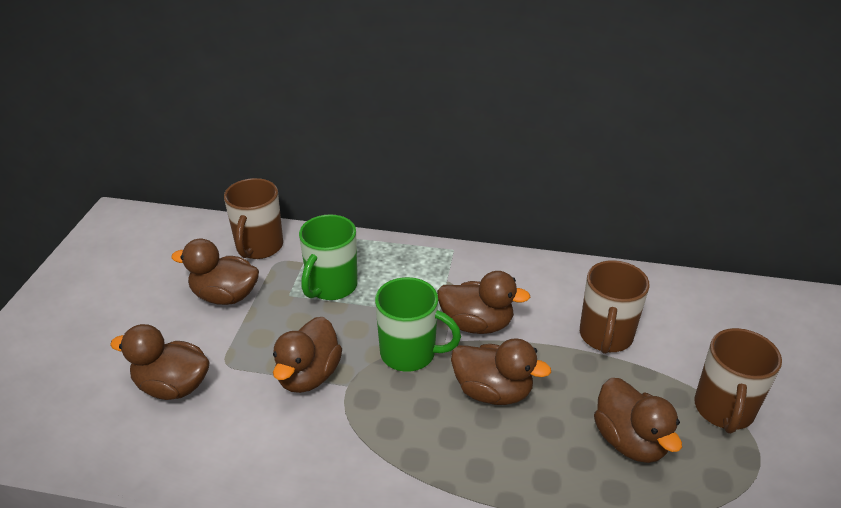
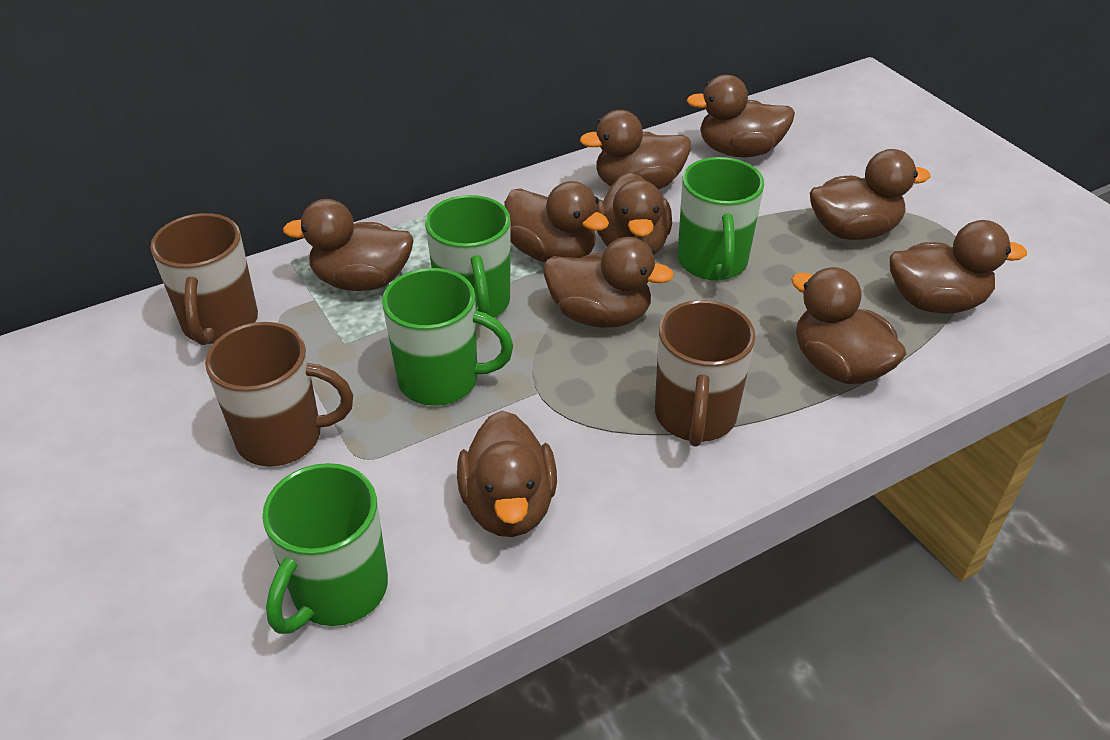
brown duck: 6 -> 10
green mug: 2 -> 4

